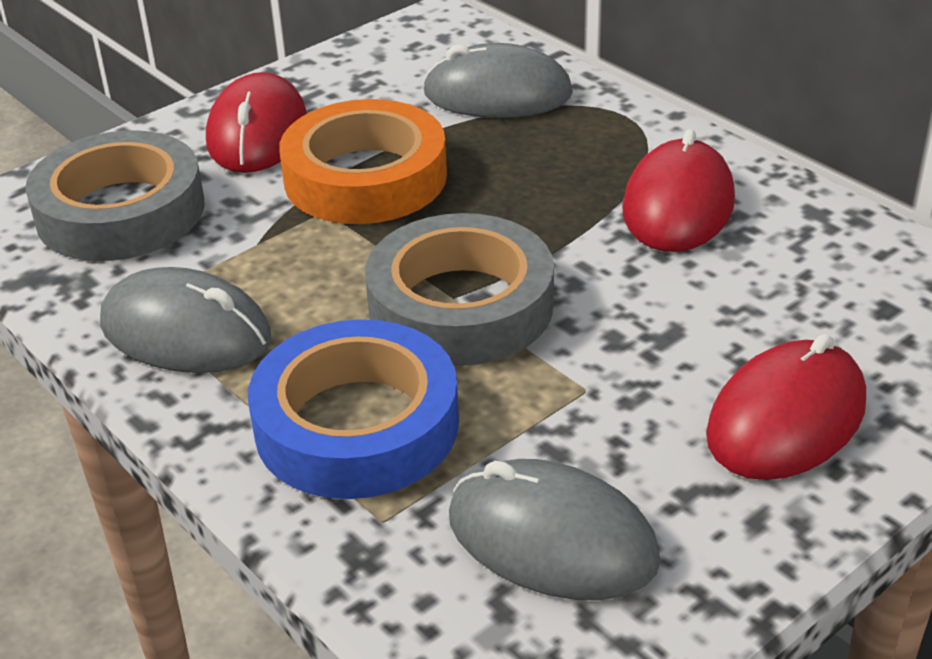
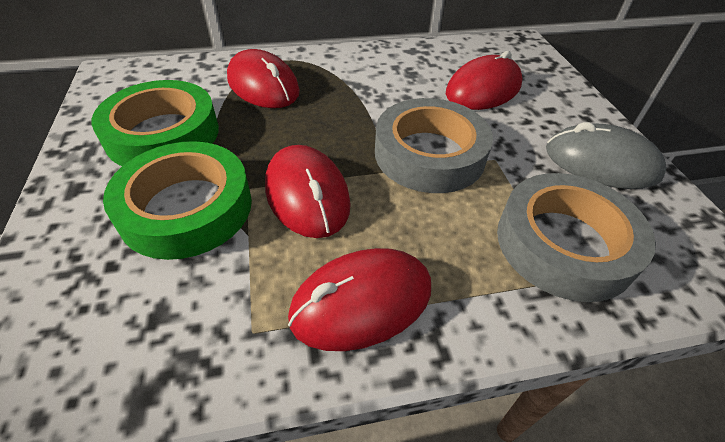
blue tape: 1 -> 0
green tape: 0 -> 2
grey mouse: 3 -> 1
orange tape: 1 -> 0
red mouse: 3 -> 4

